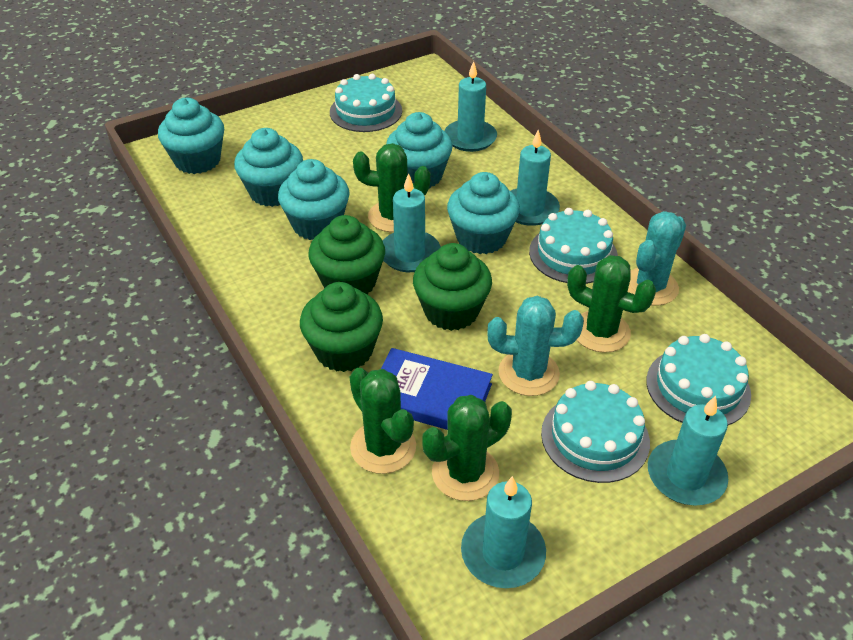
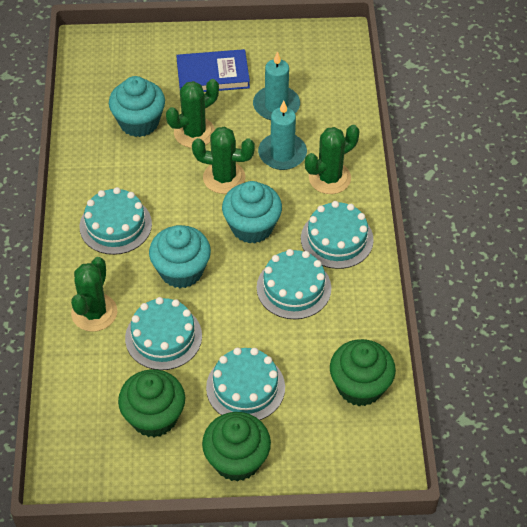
turquoise cactus: 2 -> 0
turquoise cake: 4 -> 5
turquoise candle: 5 -> 2
turquoise cupcake: 5 -> 3

